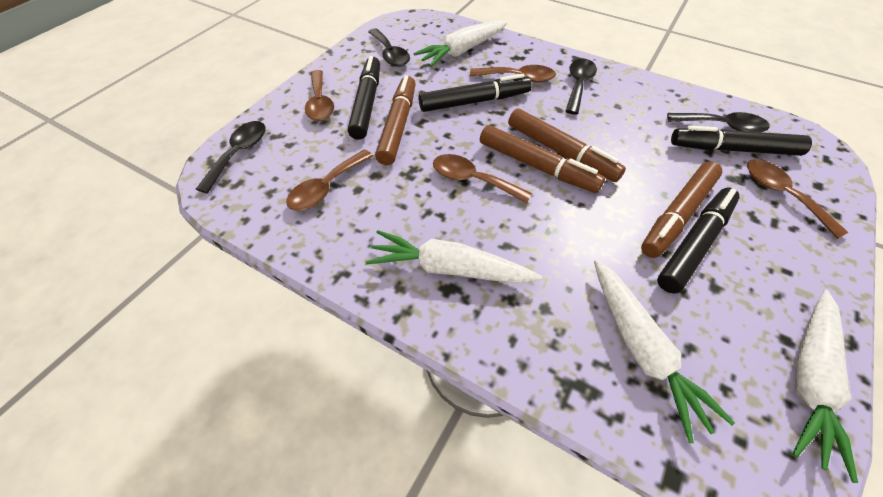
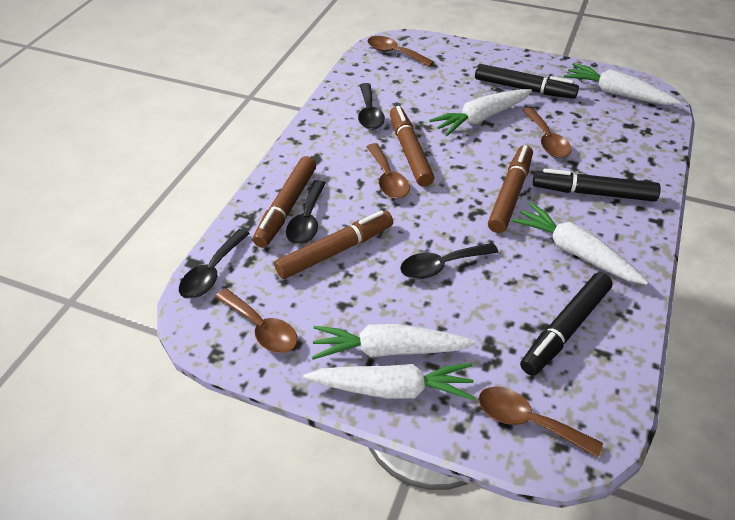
black marker: 4 -> 3
white carrot: 4 -> 5

